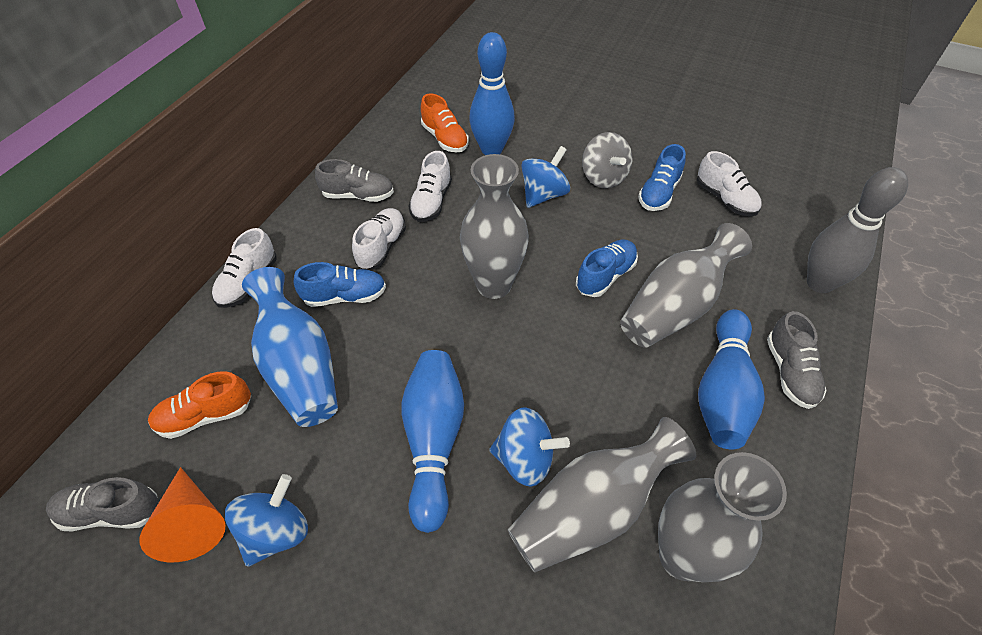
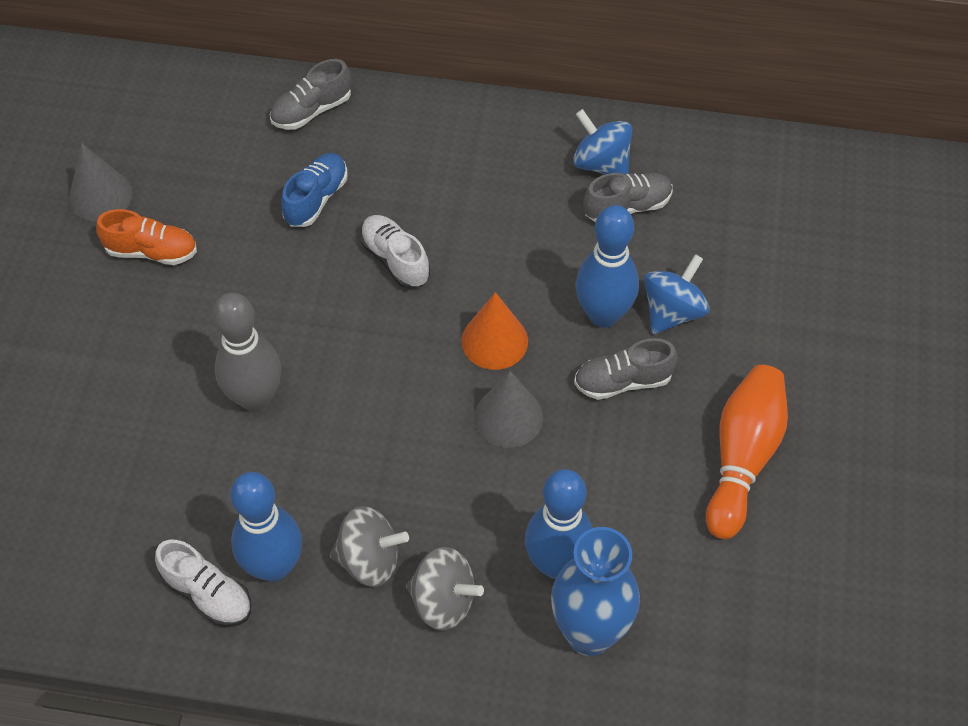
blue shoe: 3 -> 1
blue spinning top: 3 -> 2
grey cone: 0 -> 2
grey spinning top: 1 -> 2
grey vase: 4 -> 0
orange bowling pin: 0 -> 1
orange shoe: 2 -> 1
white shoe: 4 -> 2

